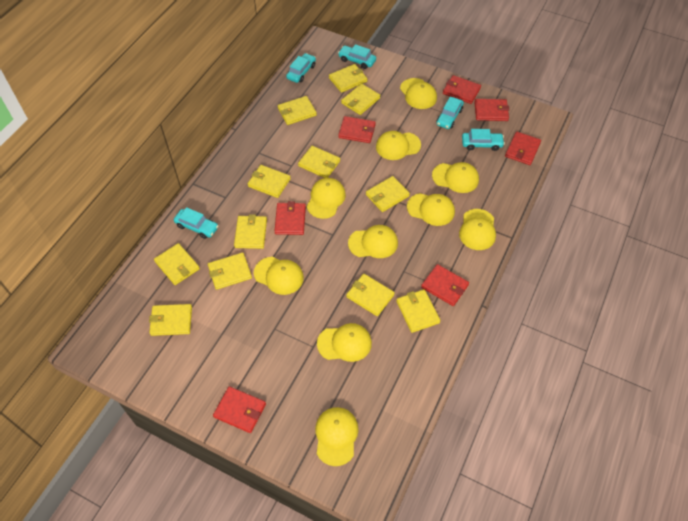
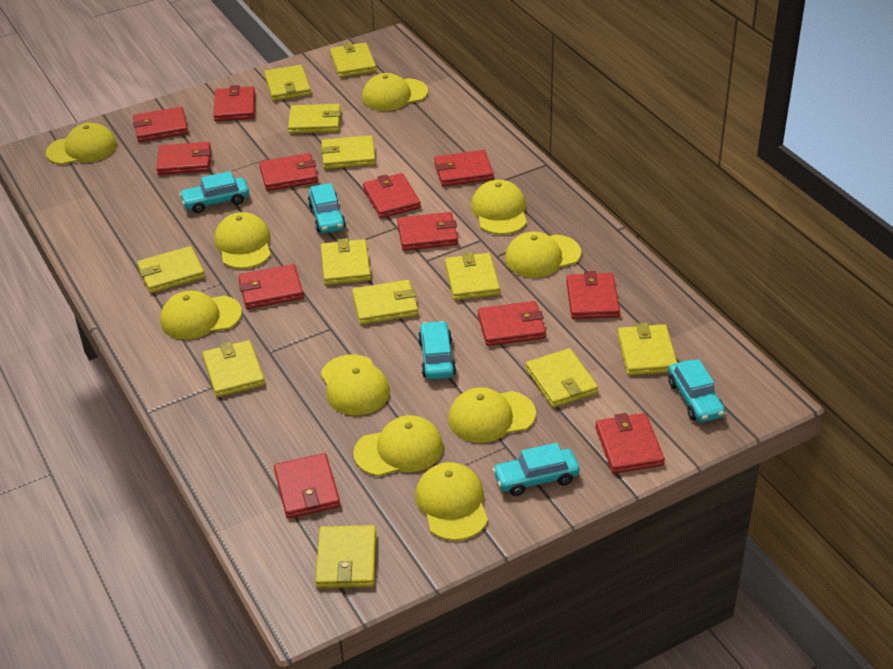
red wallet: 7 -> 12

